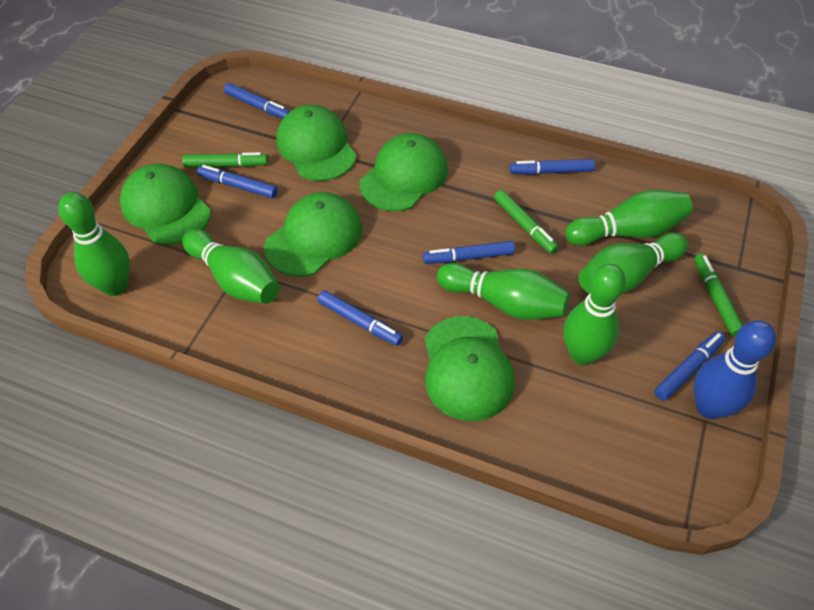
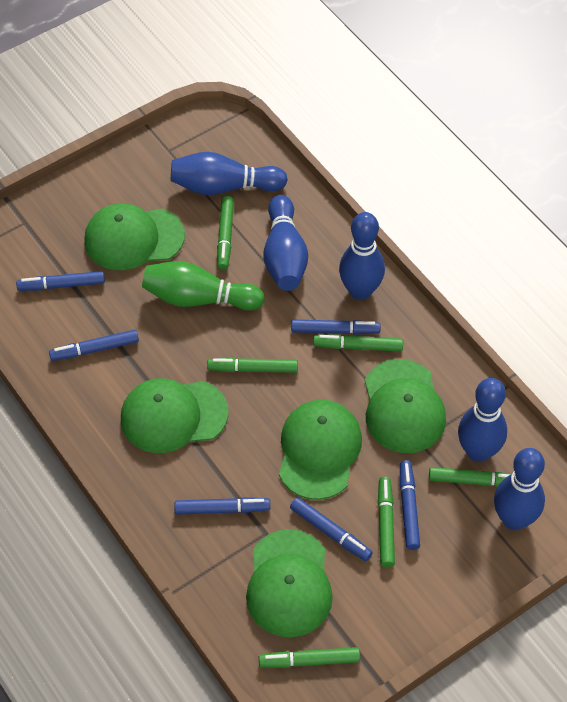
blue bowling pin: 1 -> 5
green bowling pin: 6 -> 1
green marker: 3 -> 6

